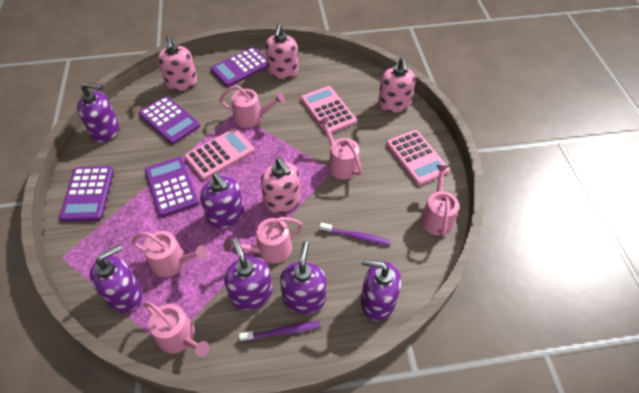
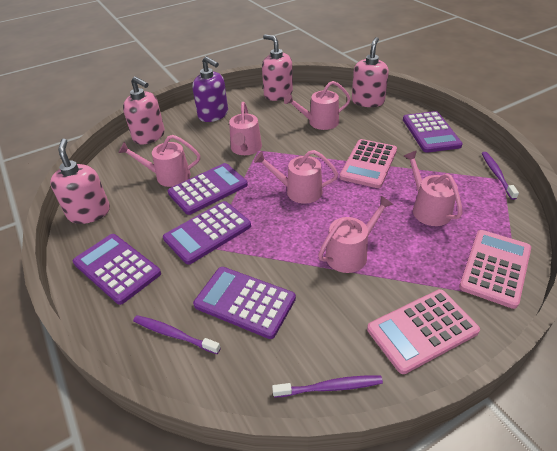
purple calculator: 4 -> 5
purple soap dispenser: 6 -> 1
purple toothbrush: 2 -> 3

